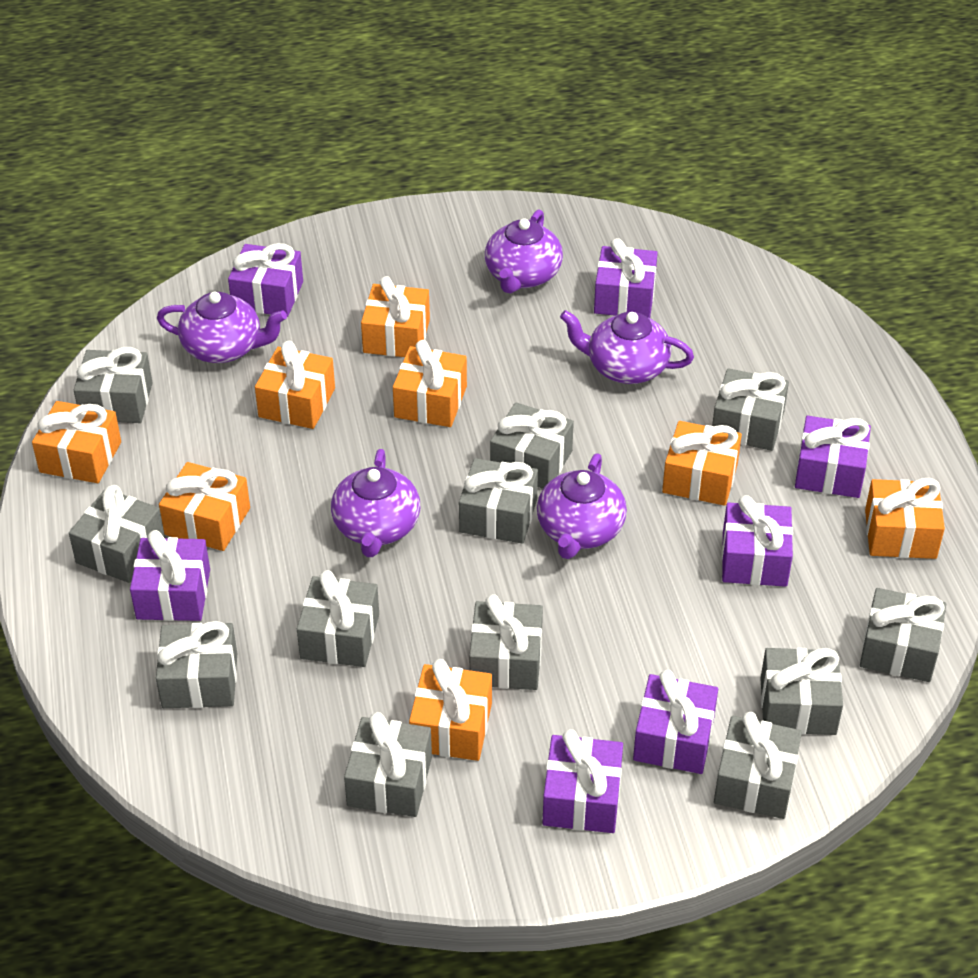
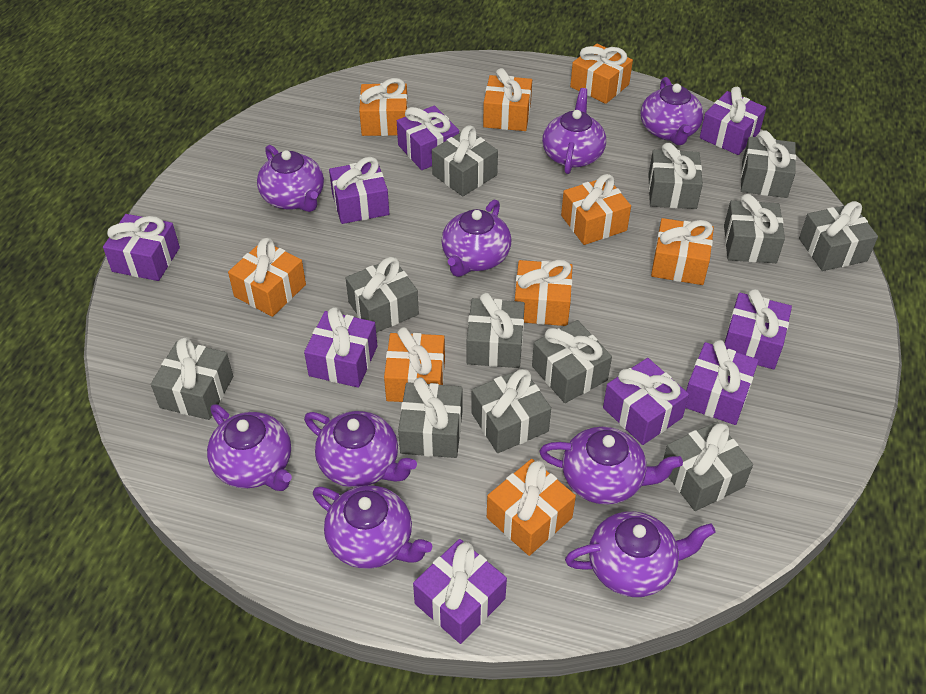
orange gift: 8 -> 9
purple gift: 7 -> 9
purple teapot: 5 -> 9

